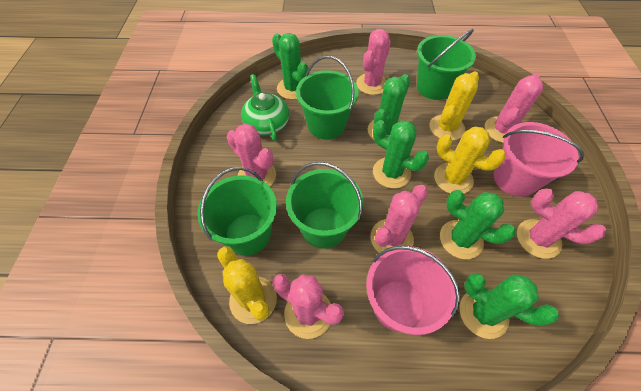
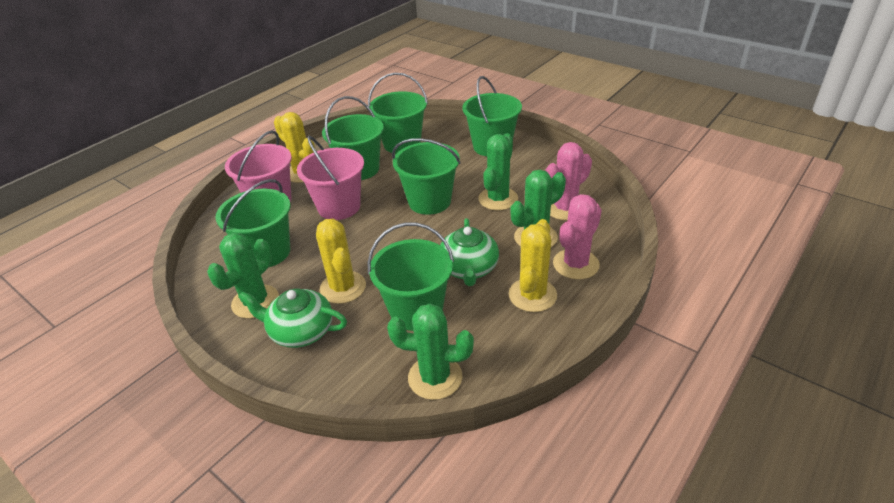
green bucket: 4 -> 6
green cactus: 5 -> 4
green teapot: 1 -> 2
pink cactus: 6 -> 2

